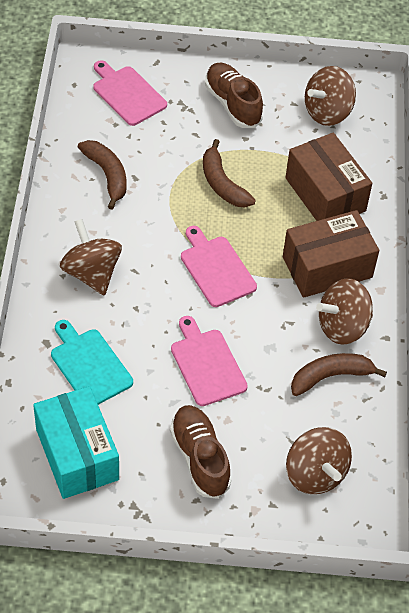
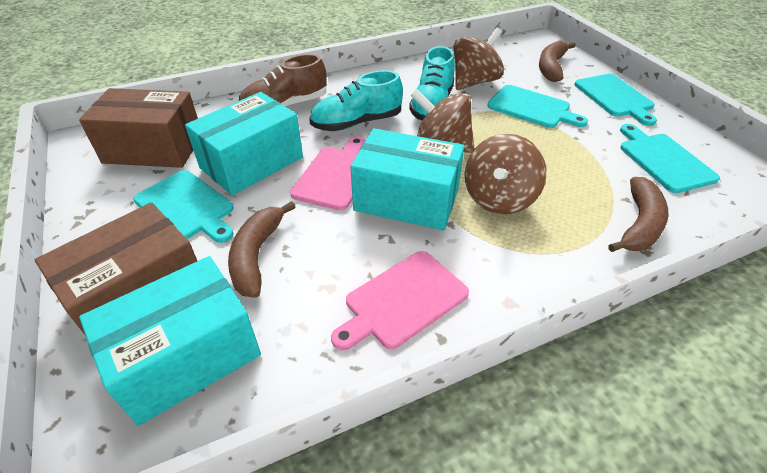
brown shoe: 2 -> 1
brown spinning top: 4 -> 3
pink cutting board: 3 -> 2
turquoise box: 1 -> 3
turquoise cutting board: 1 -> 4
turquoise shoe: 0 -> 2

